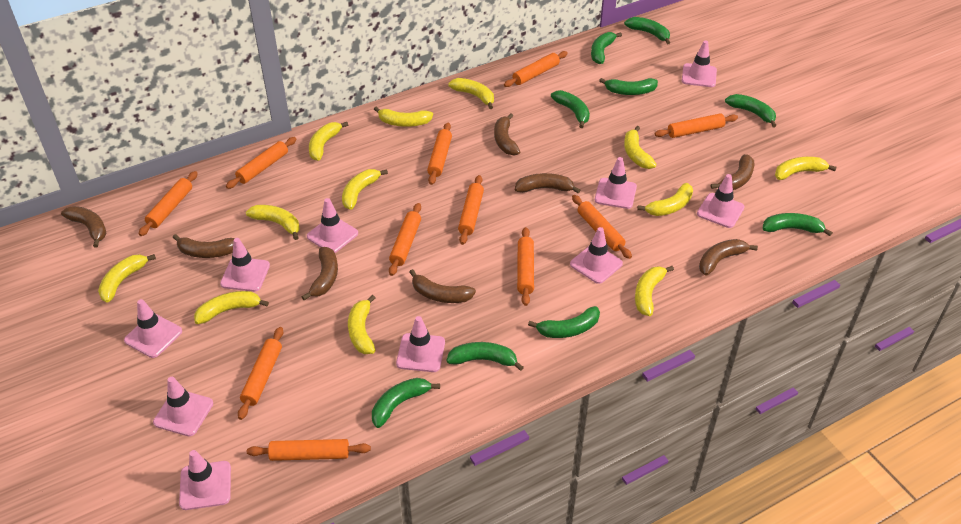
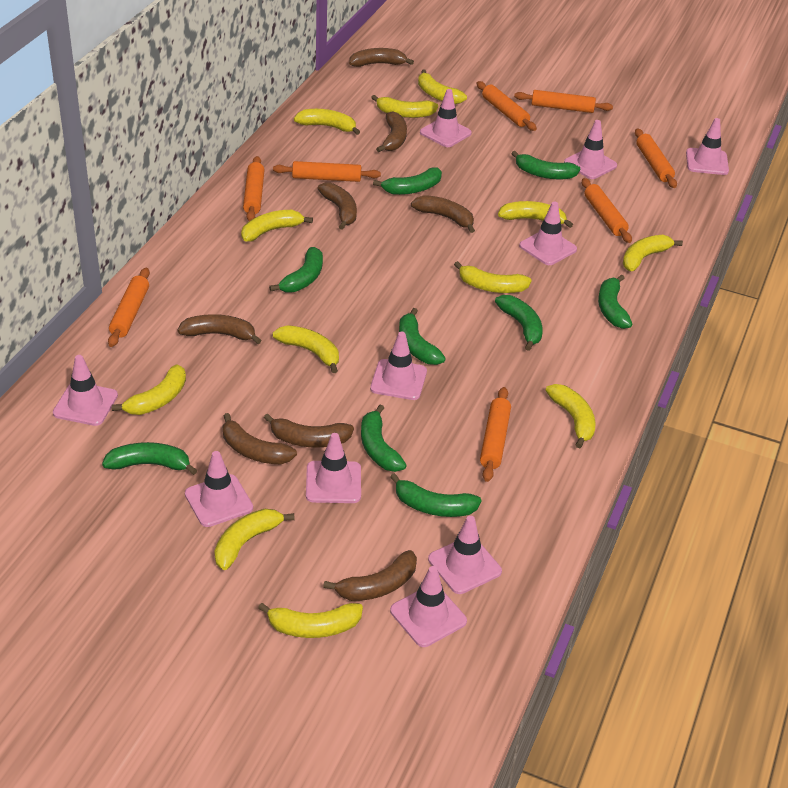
orange rolling pin: 11 -> 8

